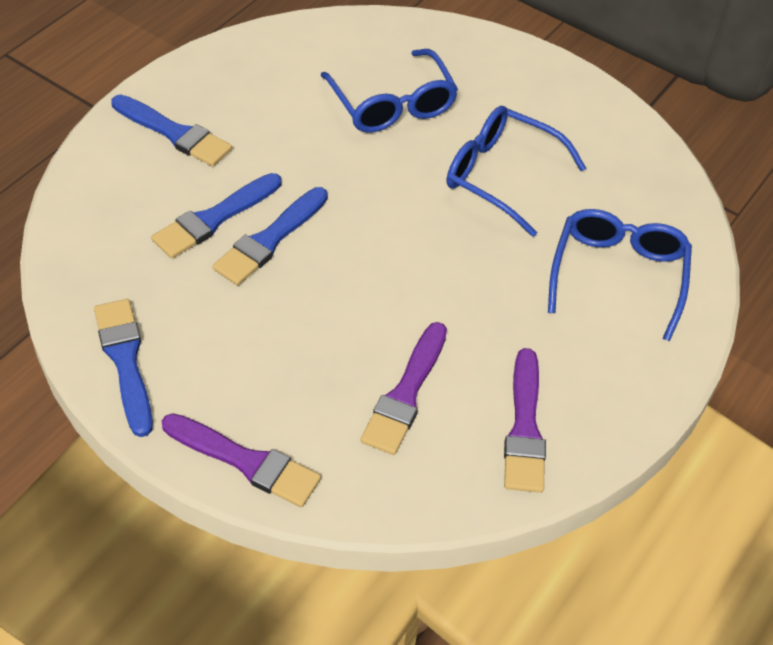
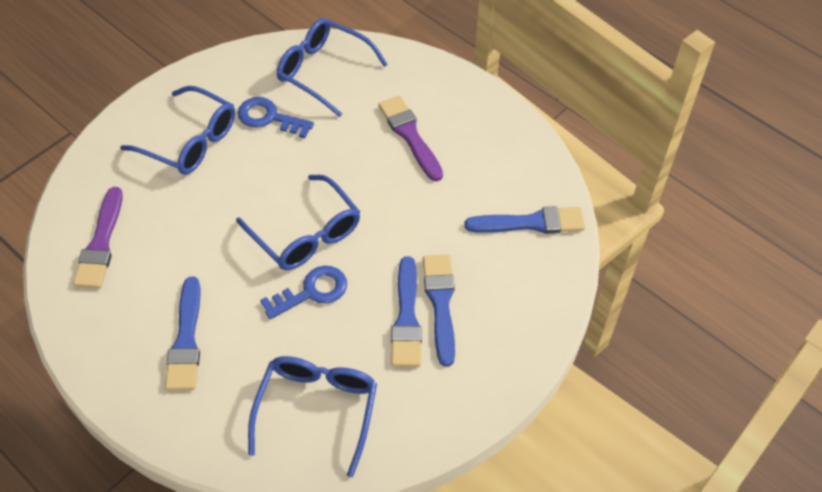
blue glasses: 3 -> 4
blue key: 0 -> 2
purple brush: 3 -> 2

